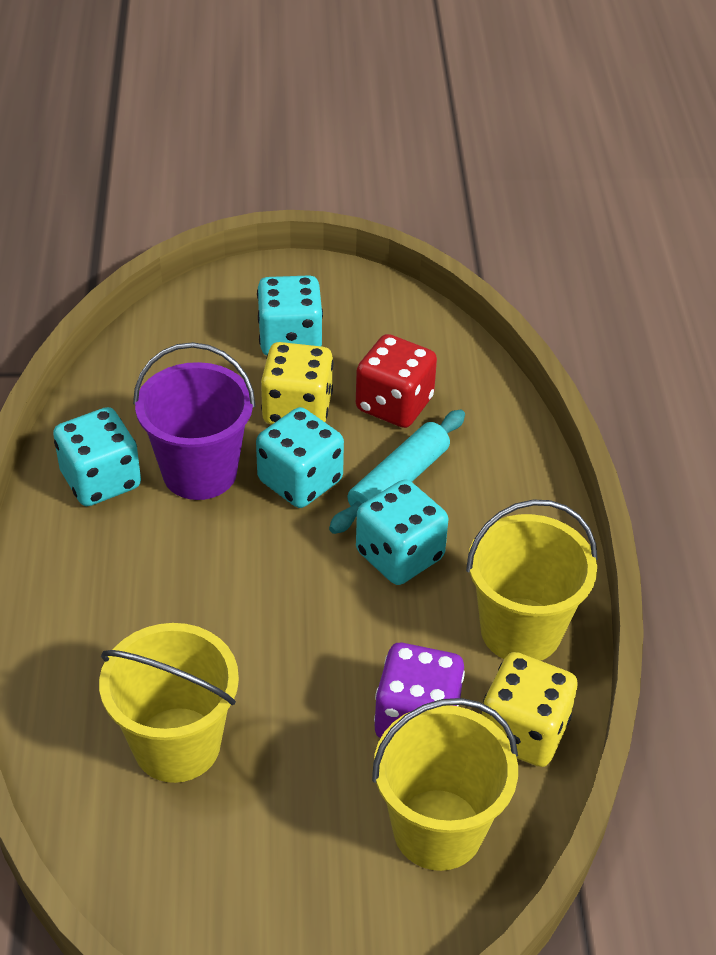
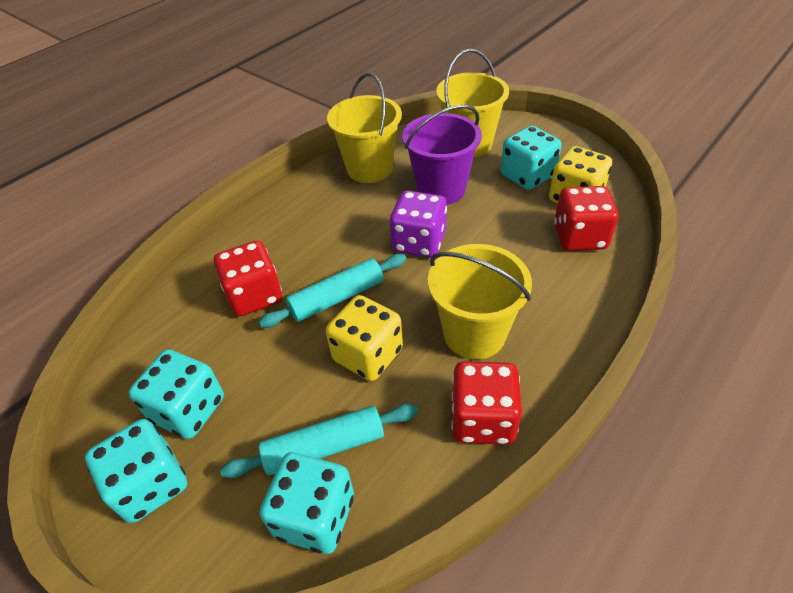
red dice: 1 -> 3
turquoise rolling pin: 1 -> 2

